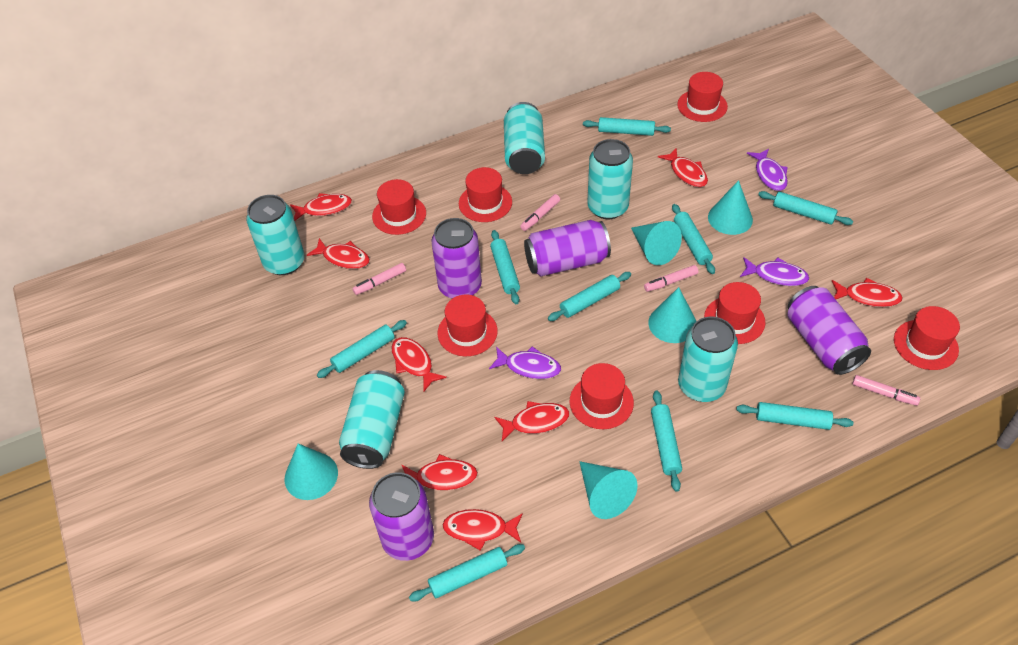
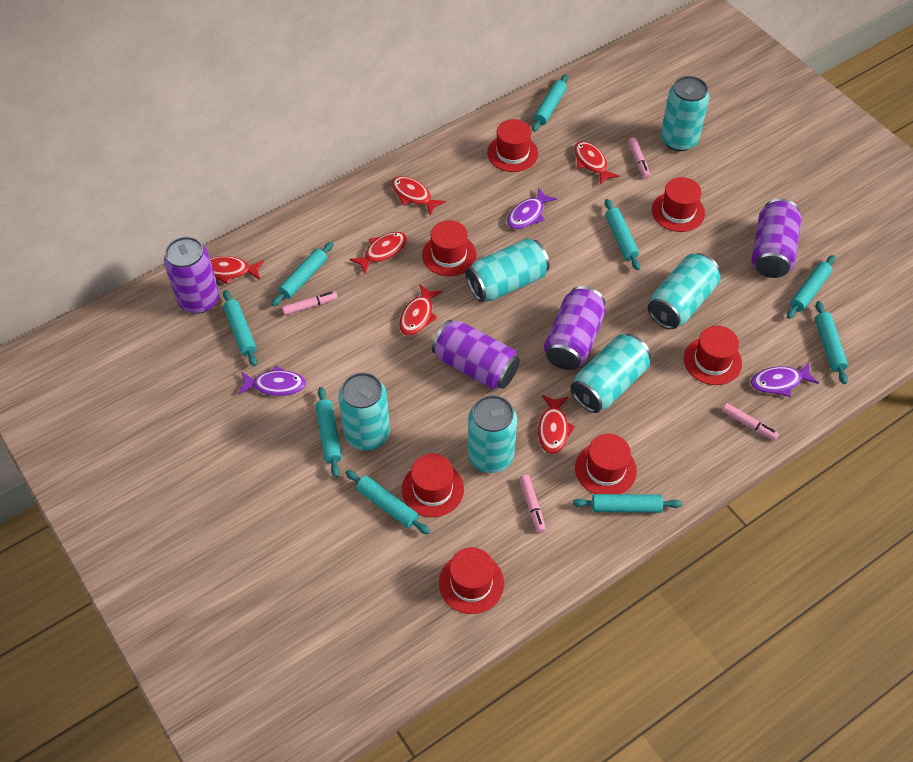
red fish: 8 -> 6
turquoise can: 5 -> 6
turquoise cone: 5 -> 0

